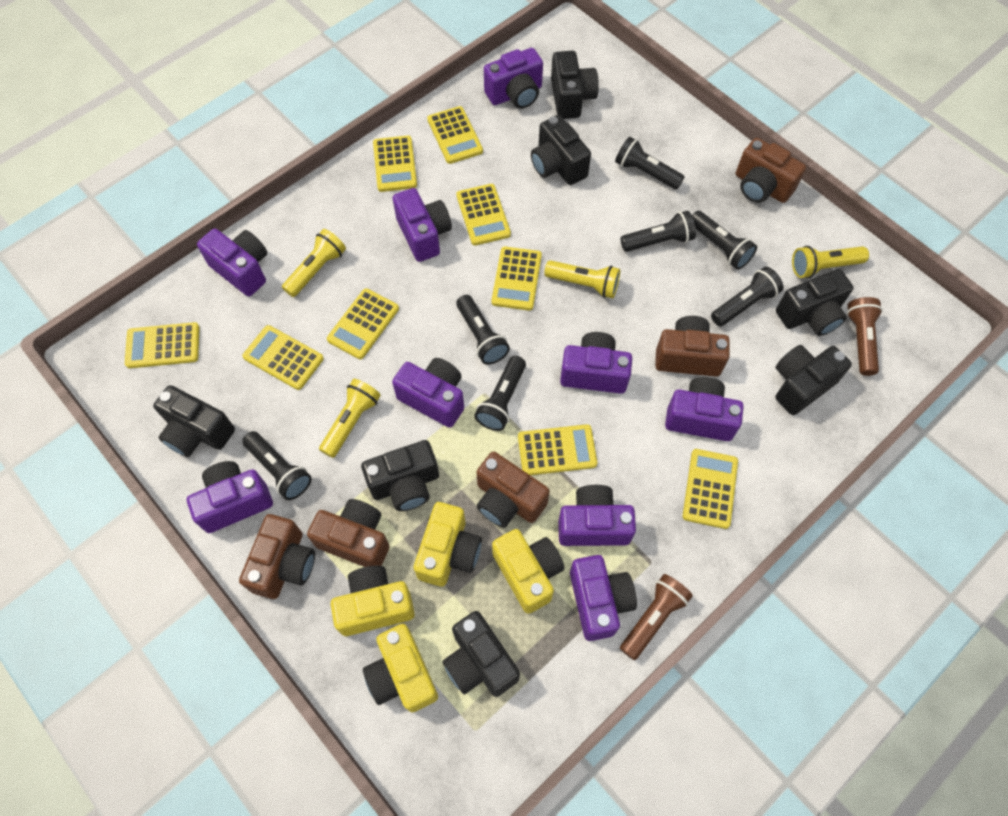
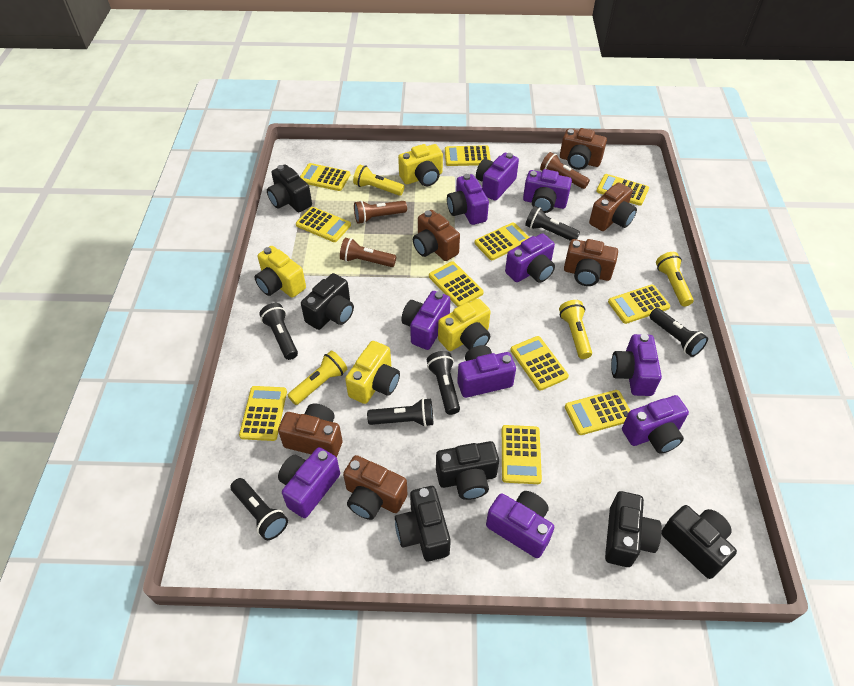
black camera: 7 -> 6
black flashlight: 7 -> 6
brown camera: 5 -> 6
brown flashlight: 2 -> 3
purple camera: 9 -> 10
yellow calculator: 9 -> 11

